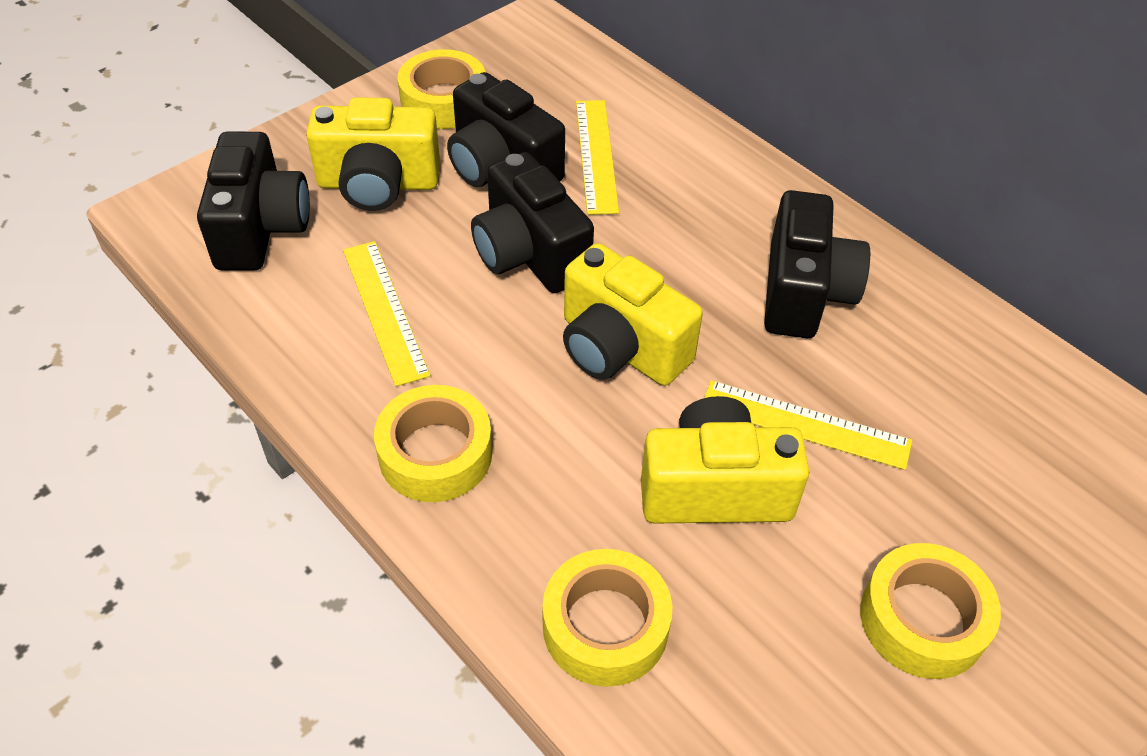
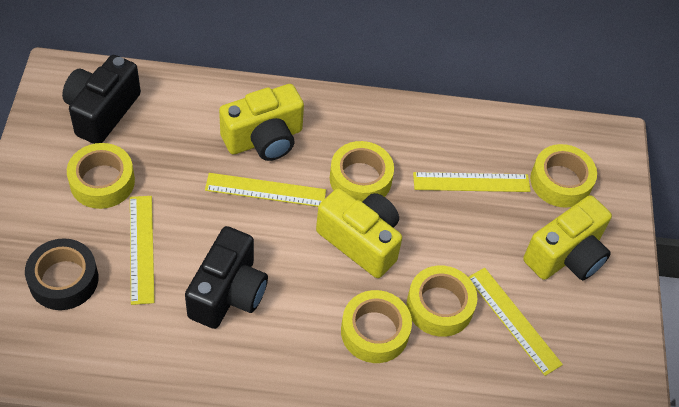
black camera: 4 -> 2
black tape: 0 -> 1
yellow ruler: 3 -> 4
yellow tape: 4 -> 5

